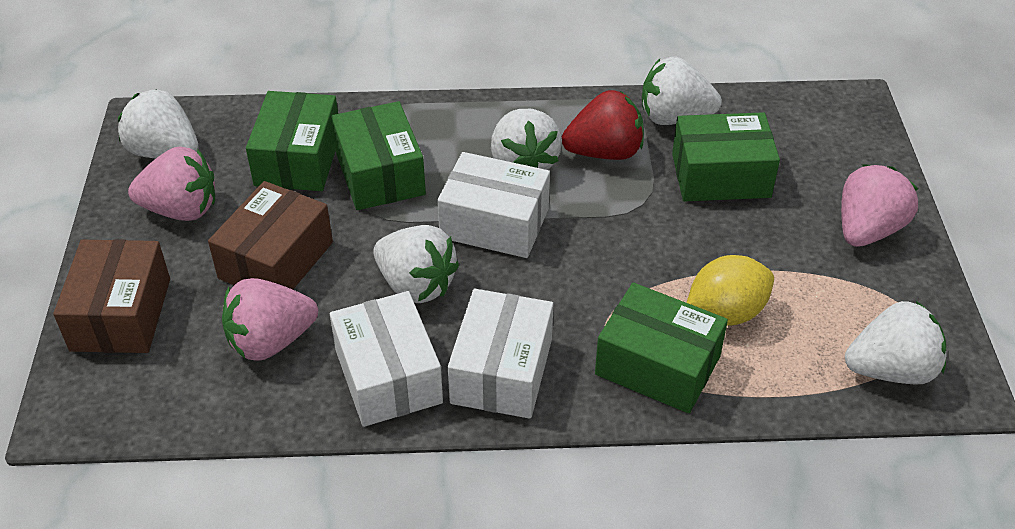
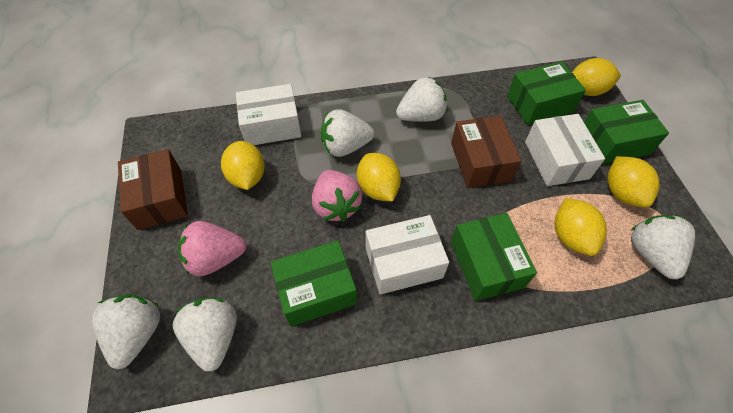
pink strawberry: 3 -> 2
red strawberry: 1 -> 0
yellow lemon: 1 -> 5

